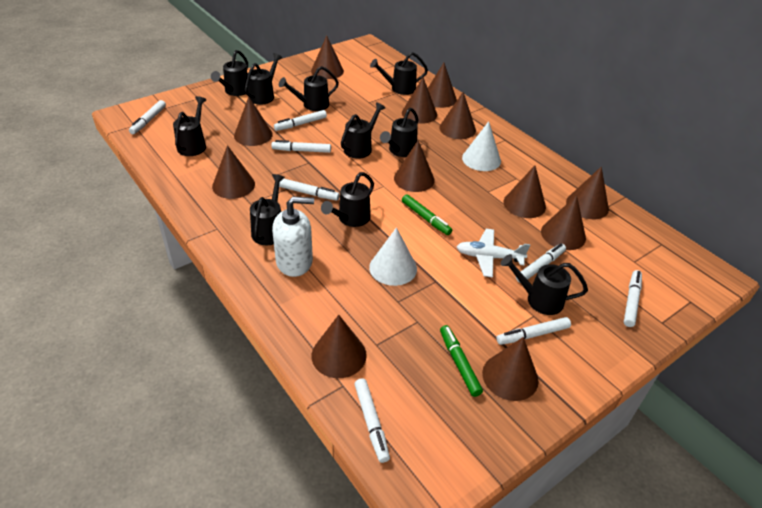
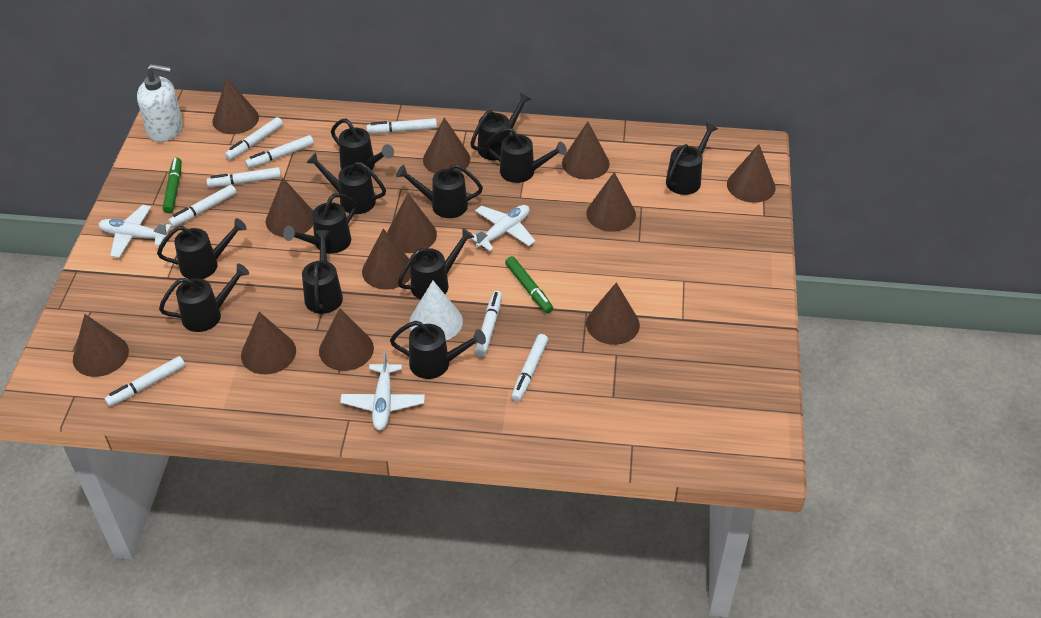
black watering can: 10 -> 12
white cone: 2 -> 1
white plane: 1 -> 3

